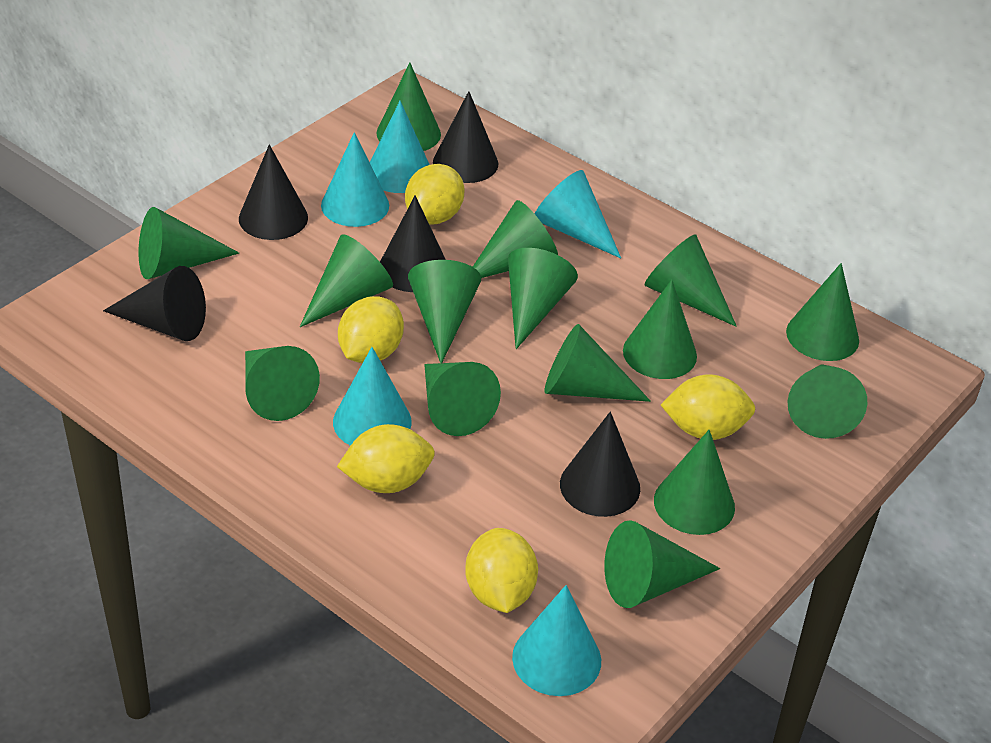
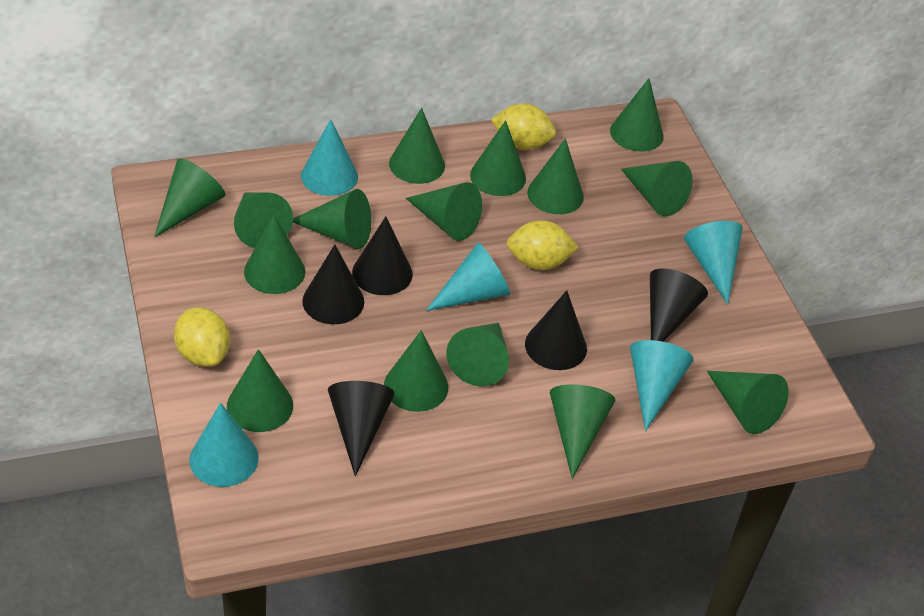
yellow lemon: 5 -> 3

